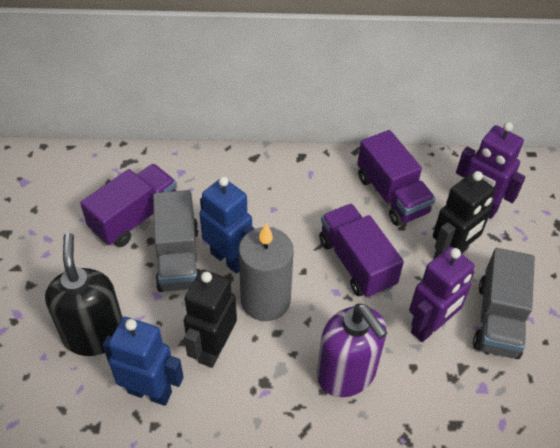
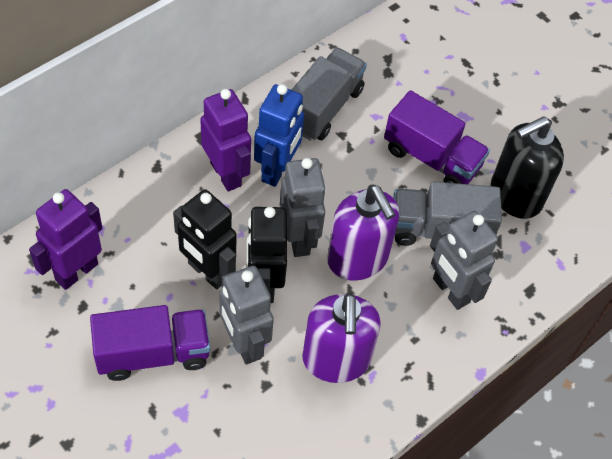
blue robot: 2 -> 1
grey candle: 1 -> 0
grey robot: 0 -> 3
purple soap dispenser: 1 -> 2
purple truck: 3 -> 2

